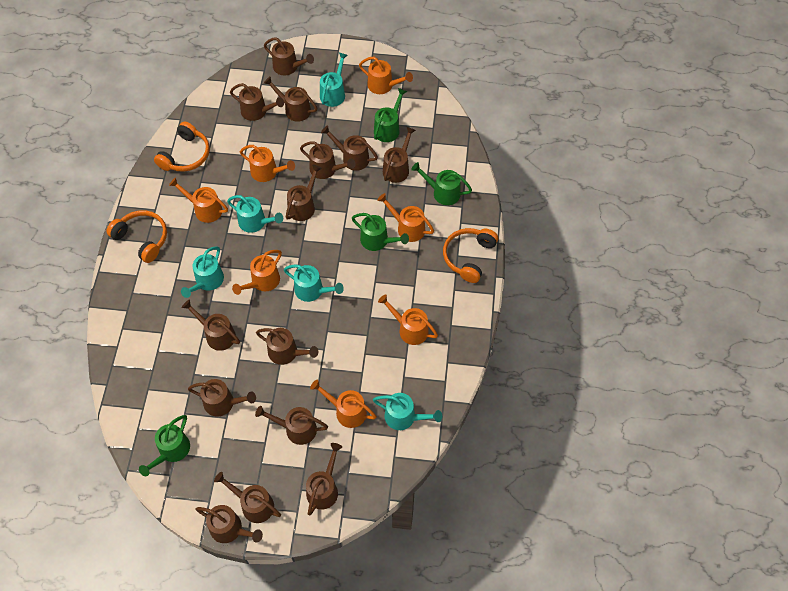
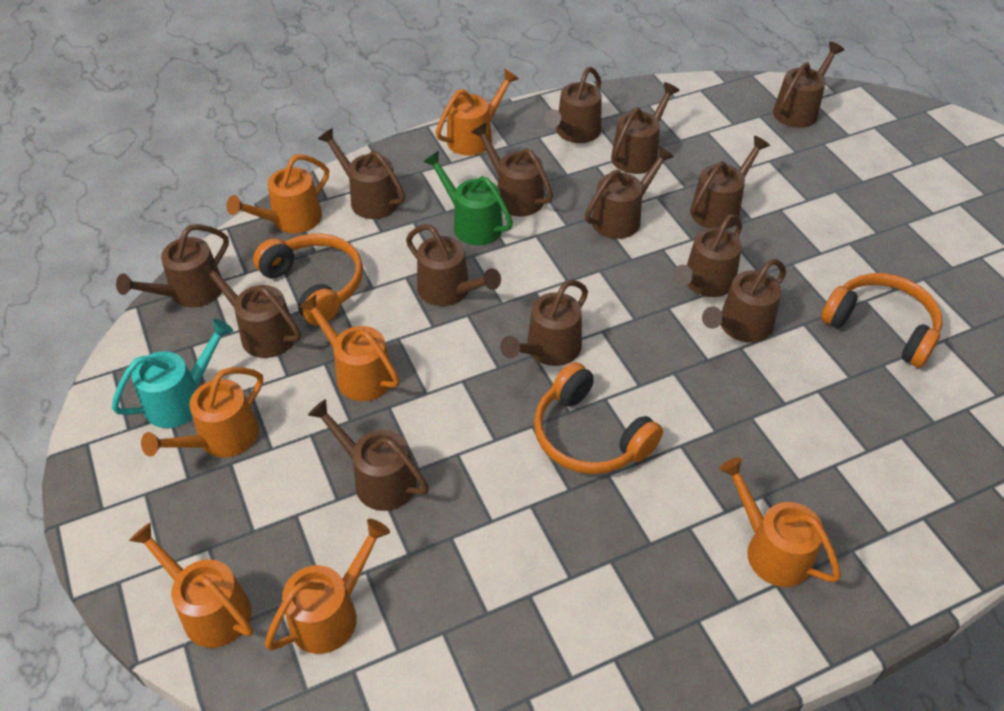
green watering can: 4 -> 1
turquoise watering can: 5 -> 1

